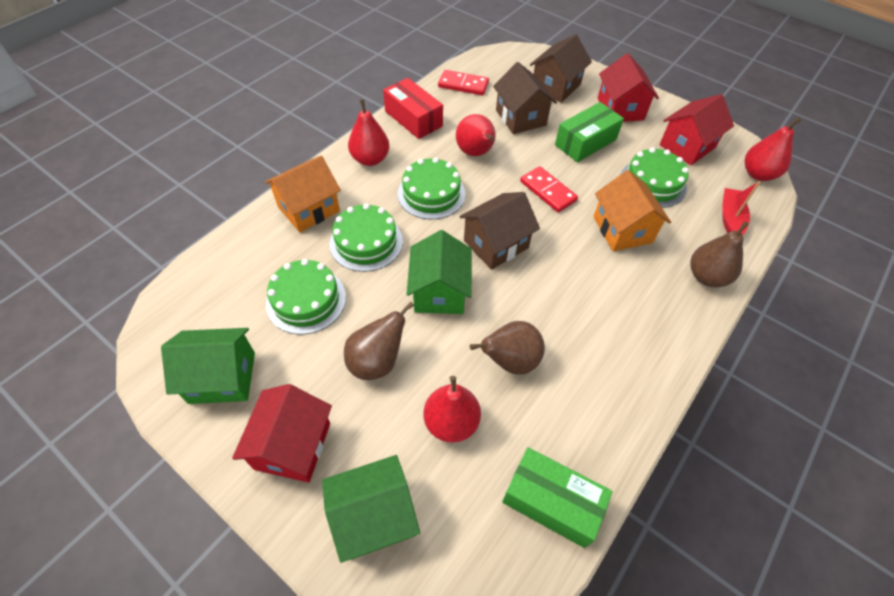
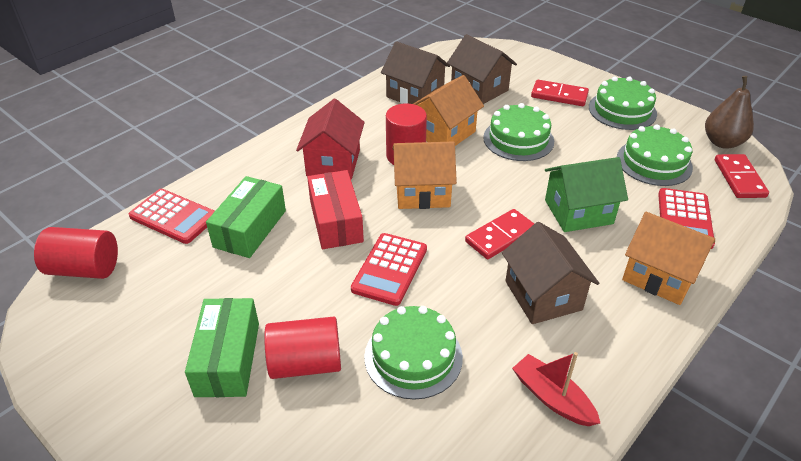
brown pear: 3 -> 1
green house: 3 -> 1
orange house: 2 -> 3
red calculator: 0 -> 3
red cylinder: 0 -> 3
red domino: 2 -> 3
red house: 3 -> 1
red pear: 4 -> 0

